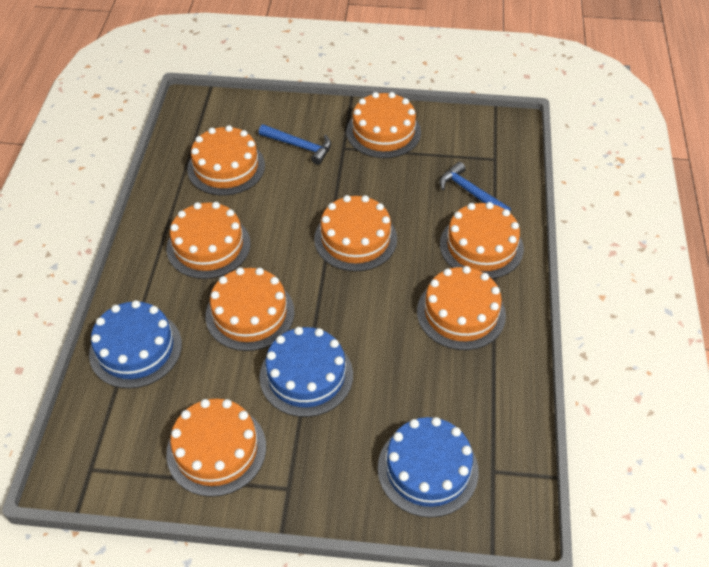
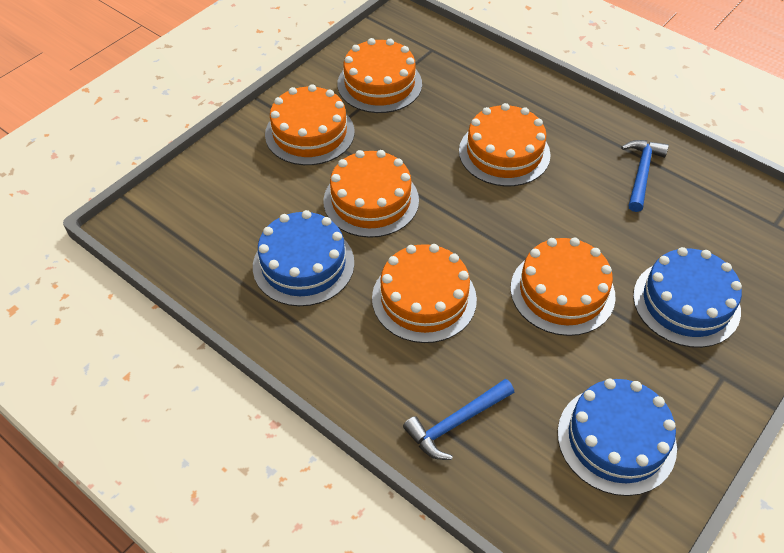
orange cake: 8 -> 6

